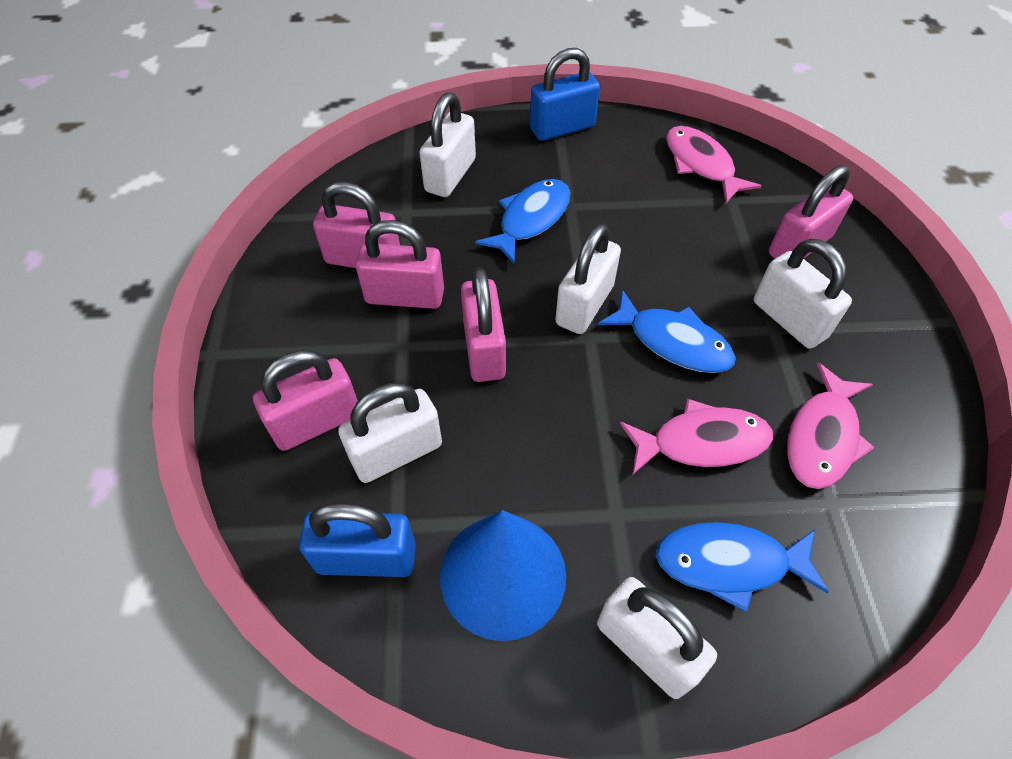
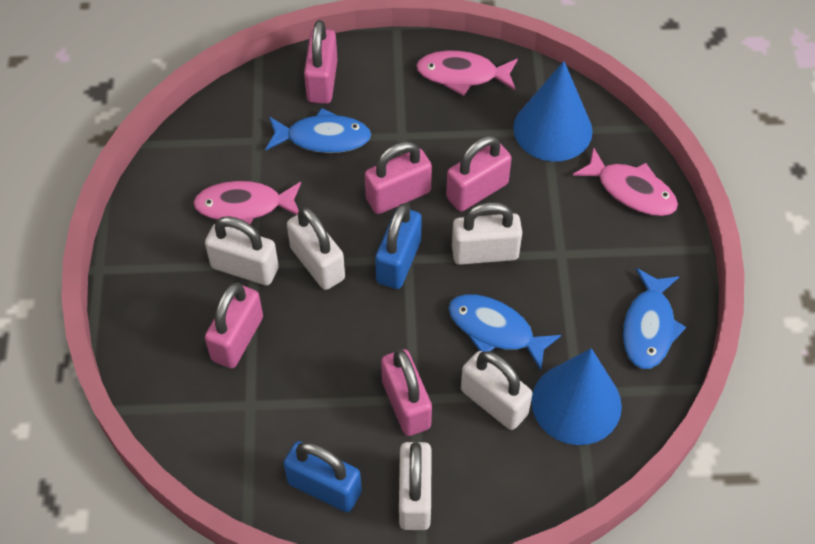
blue cone: 1 -> 2

